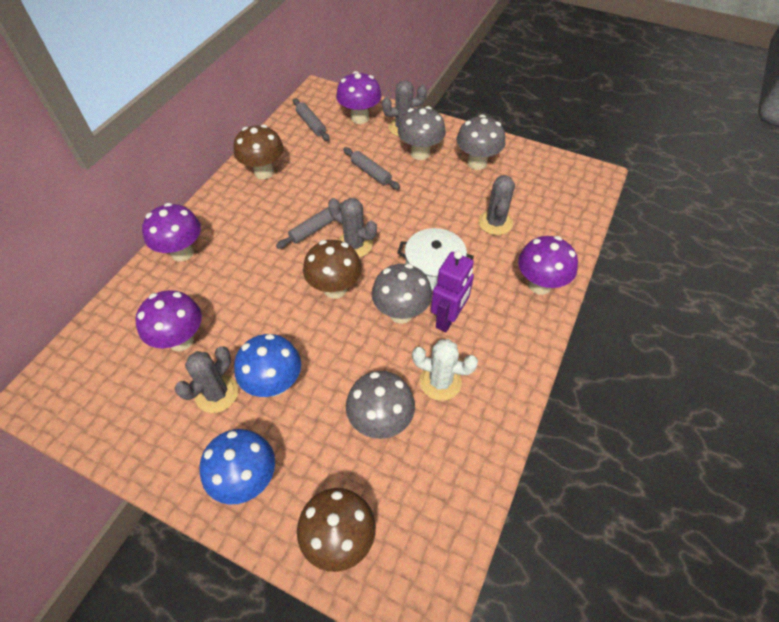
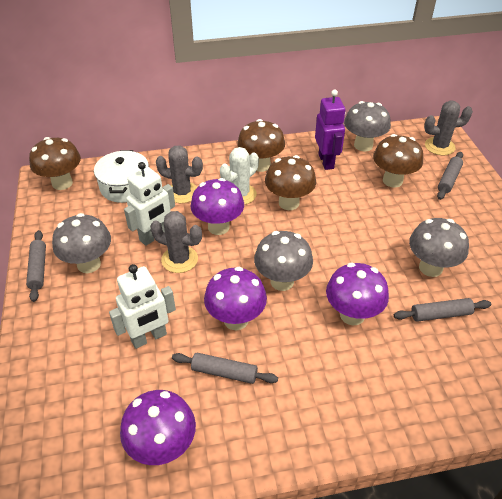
blue mushroom: 2 -> 0
brown mushroom: 3 -> 4
grey cactus: 4 -> 3
grey rolling pin: 3 -> 4
white robot: 0 -> 2

